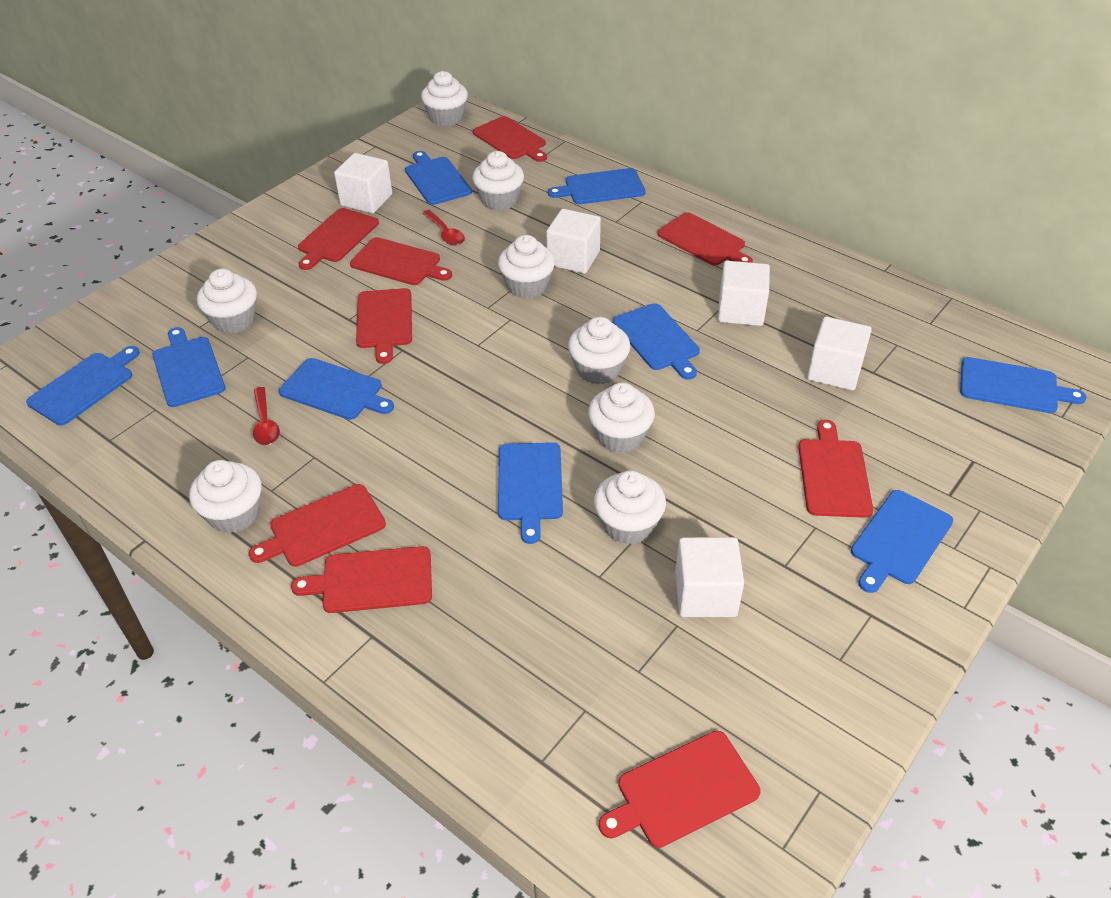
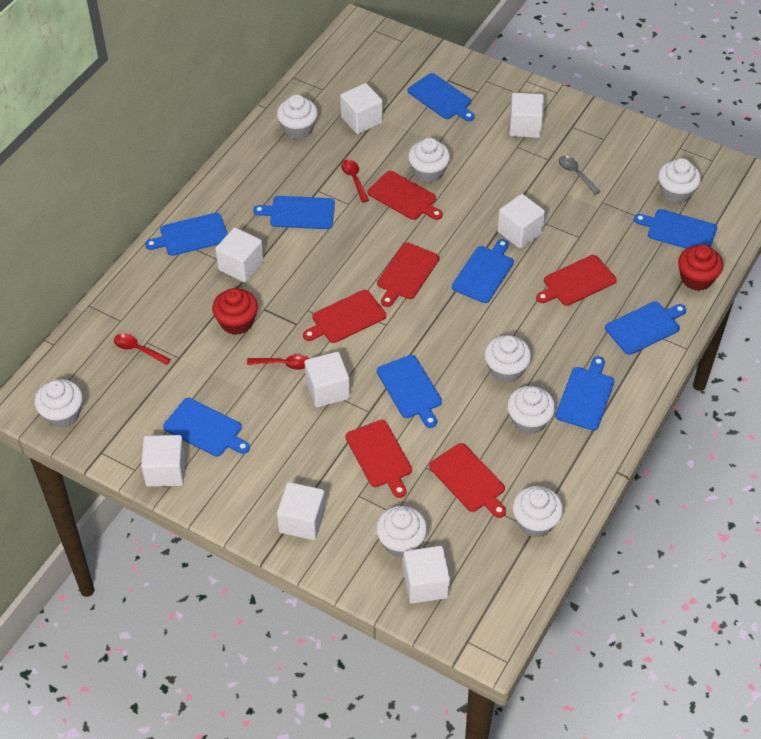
grey spoon: 0 -> 1
red cupcake: 0 -> 2
red cutting board: 9 -> 6
red spoon: 2 -> 3
white cube: 5 -> 8

